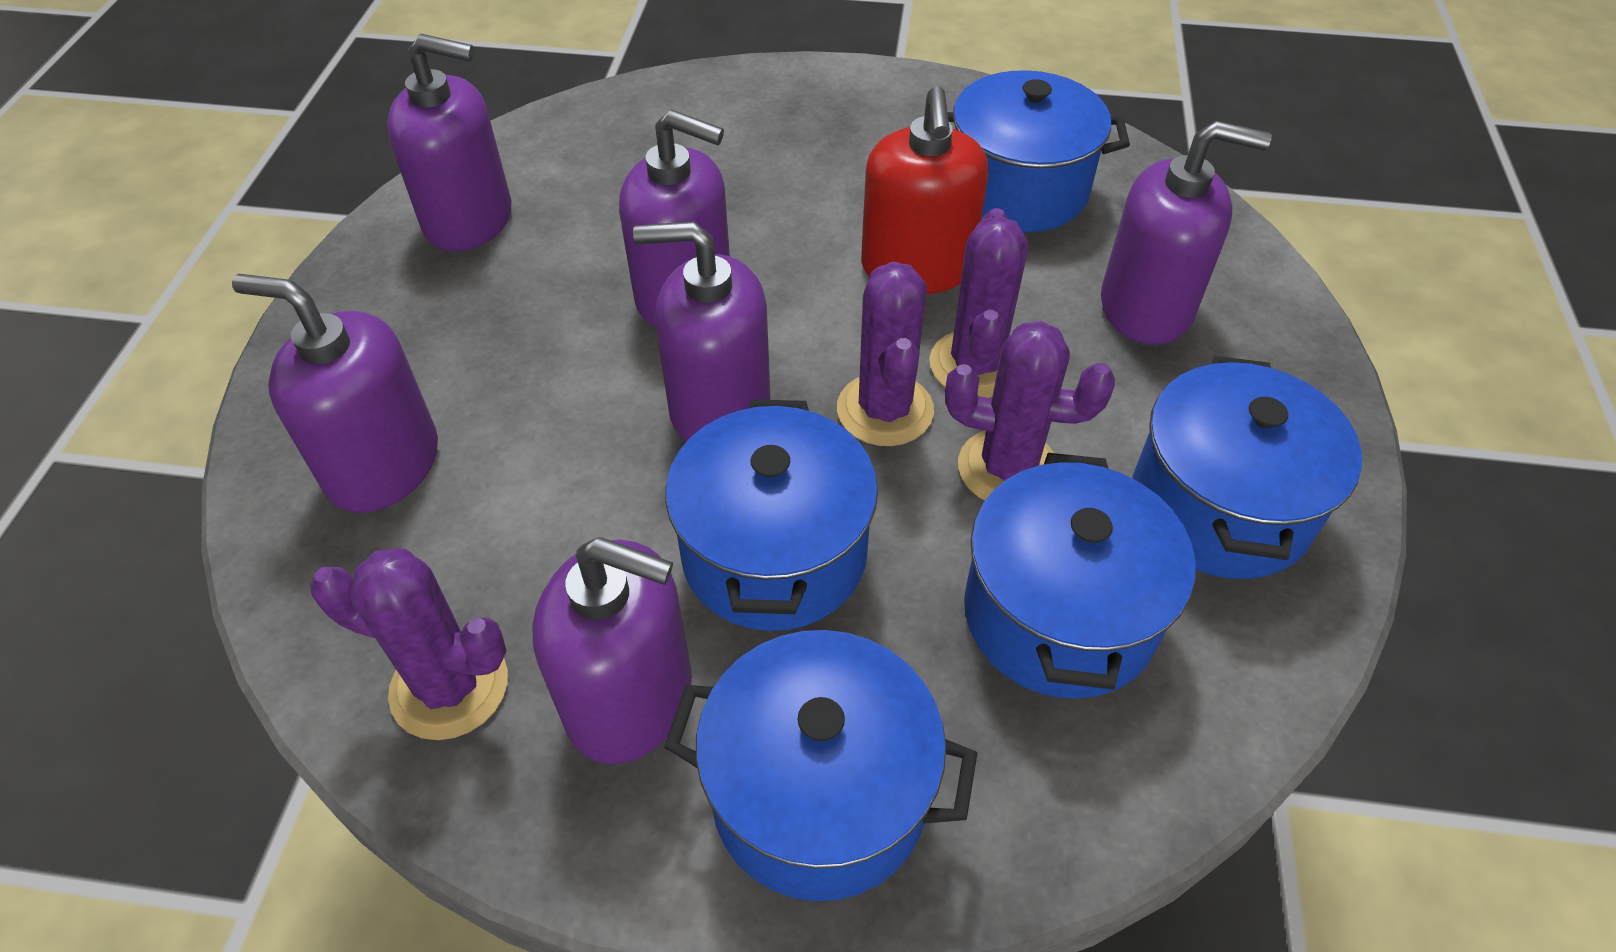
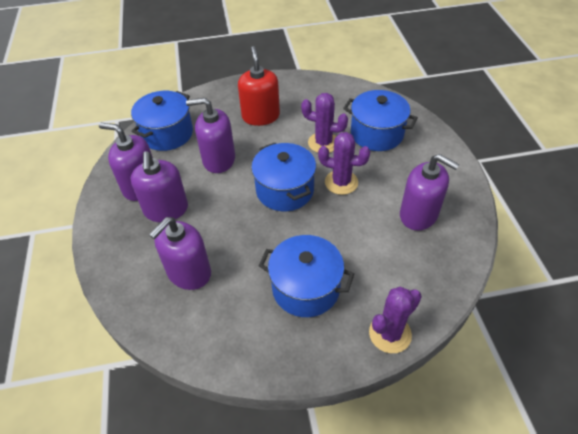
blue pot: 5 -> 4
purple cactus: 4 -> 3
purple soap dispenser: 6 -> 5

